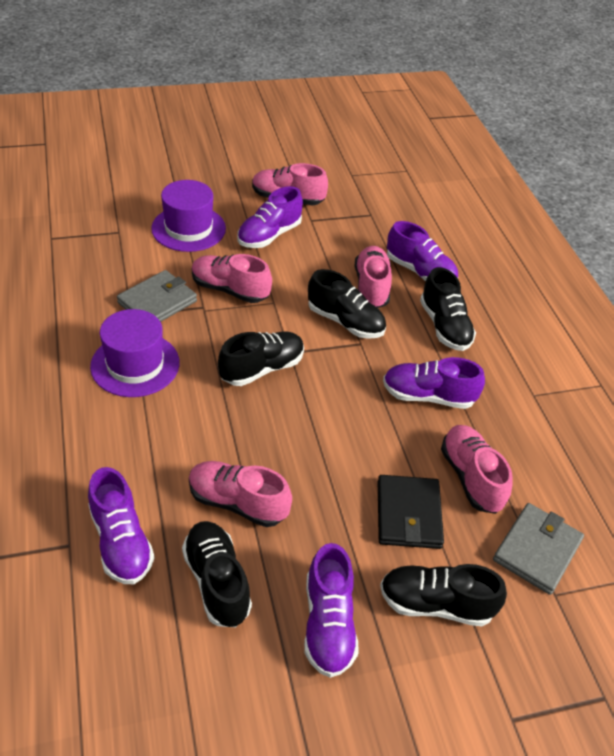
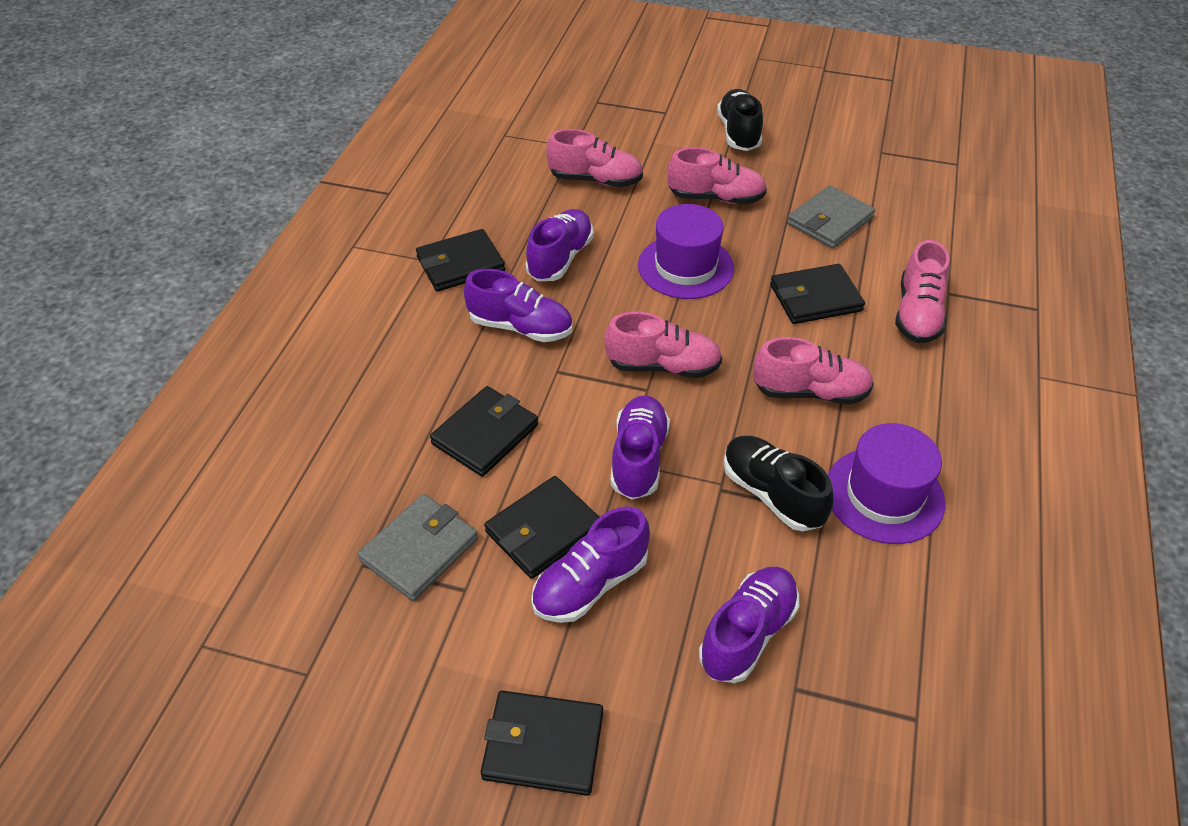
black shoe: 5 -> 2
black wallet: 1 -> 5

